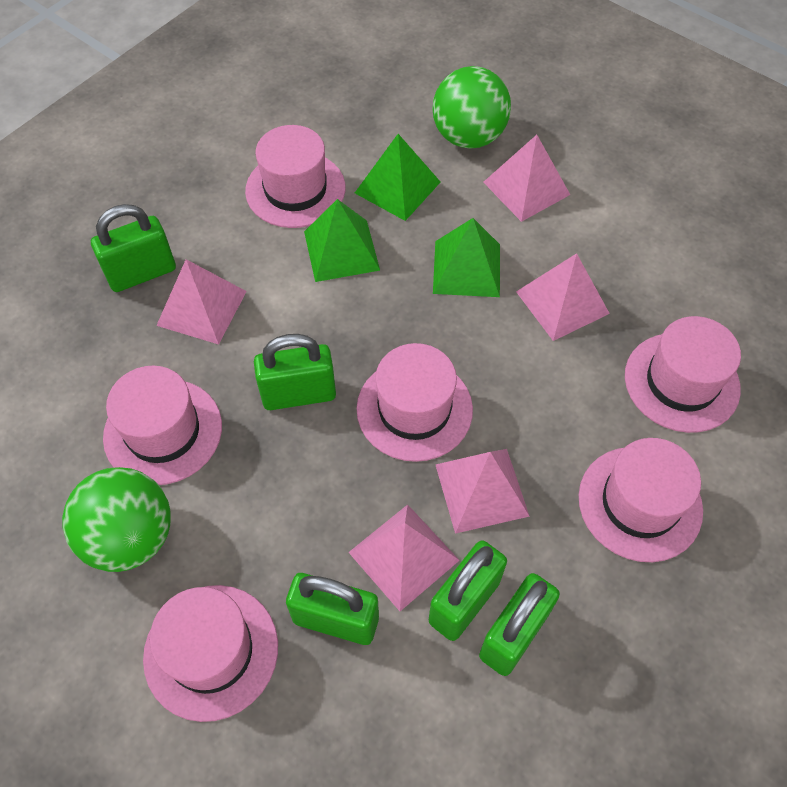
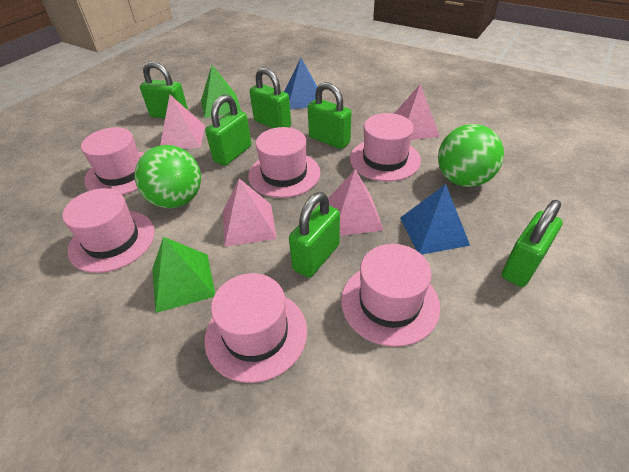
blue pyramid: 0 -> 2
green padlock: 5 -> 6
green pyramid: 3 -> 2
pink pyramid: 5 -> 4

